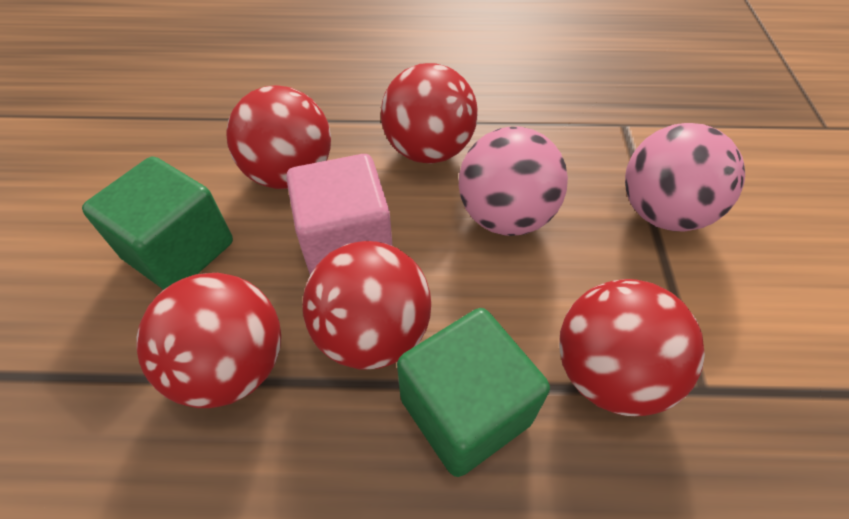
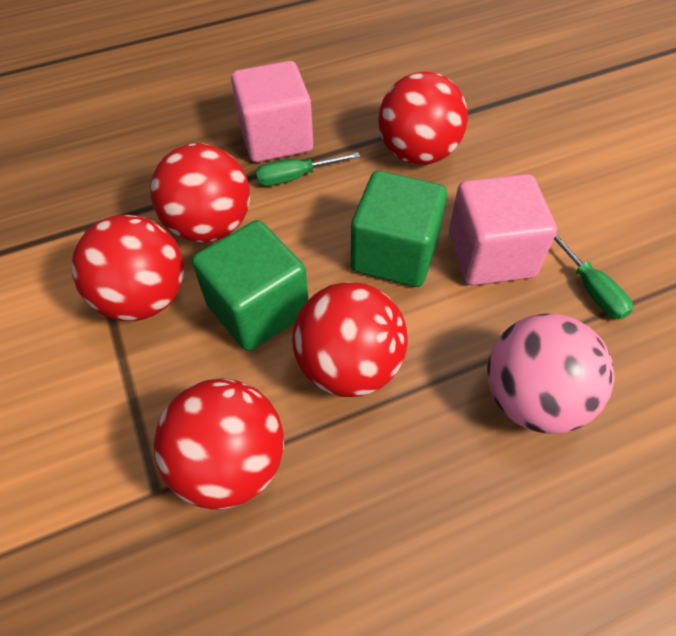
green screwdriver: 0 -> 2
pink ball: 2 -> 1
pink cube: 1 -> 2

